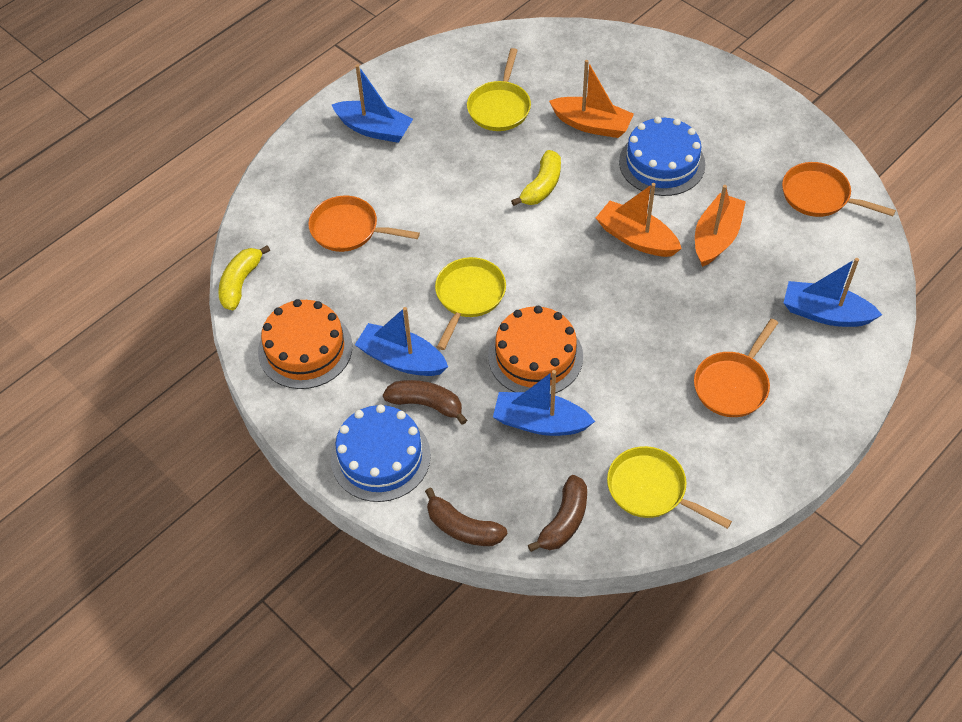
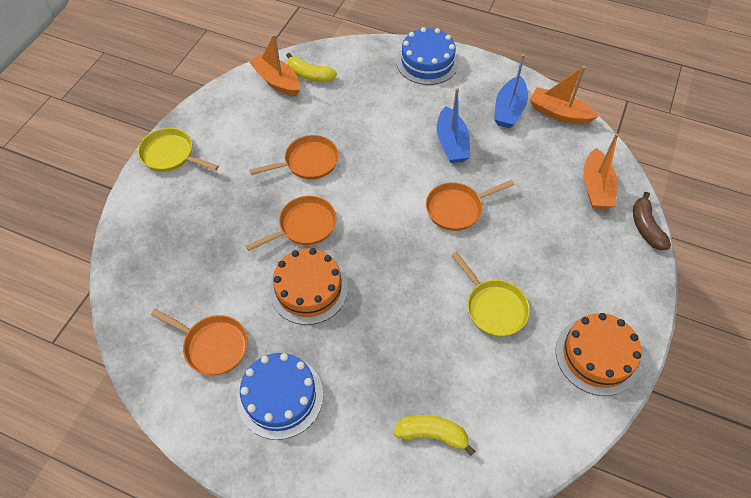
blue boat: 4 -> 2
brown banana: 3 -> 1
orange pan: 3 -> 4
yellow pan: 3 -> 2

